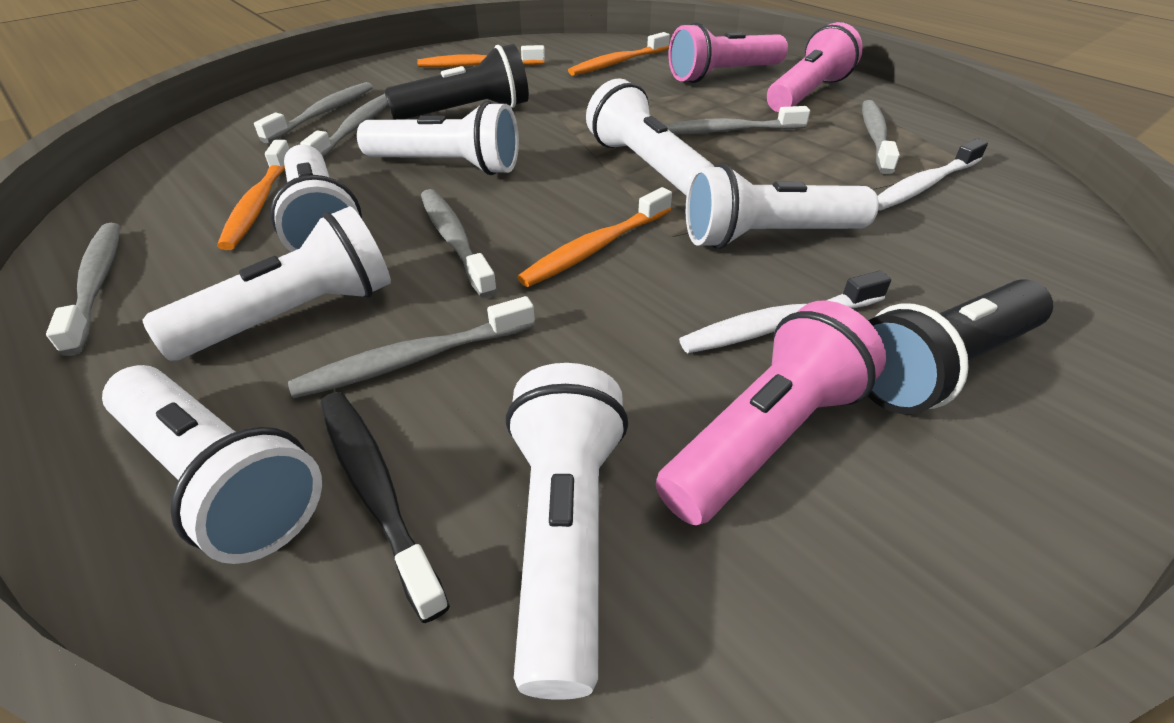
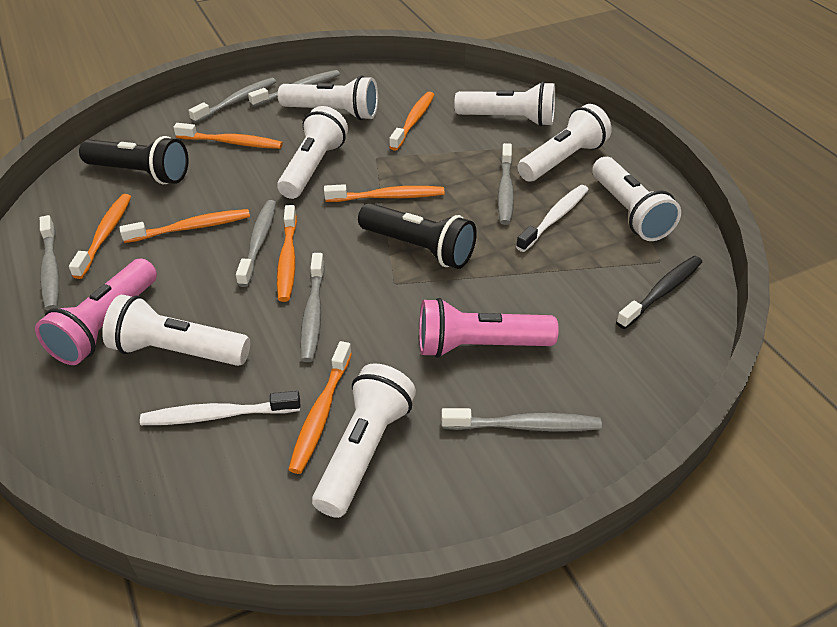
orange toothbrush: 4 -> 7
pink flashlight: 3 -> 2

